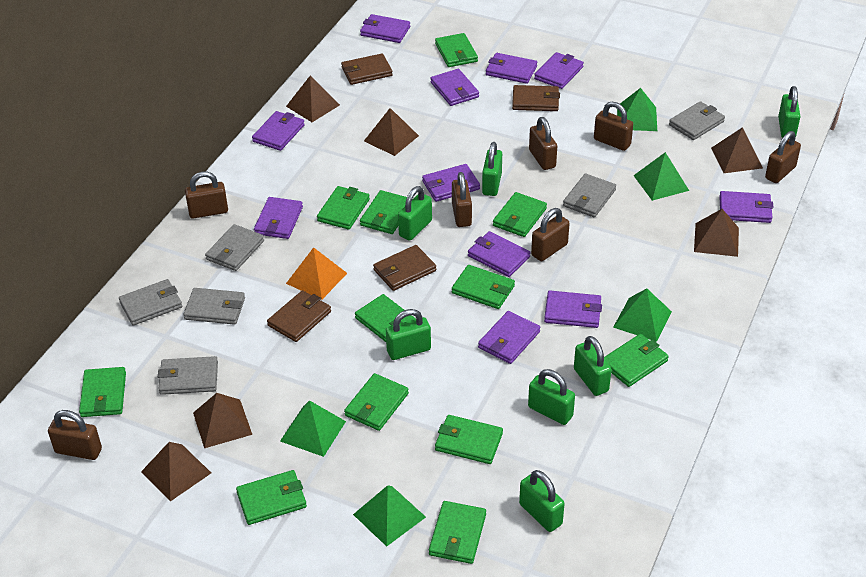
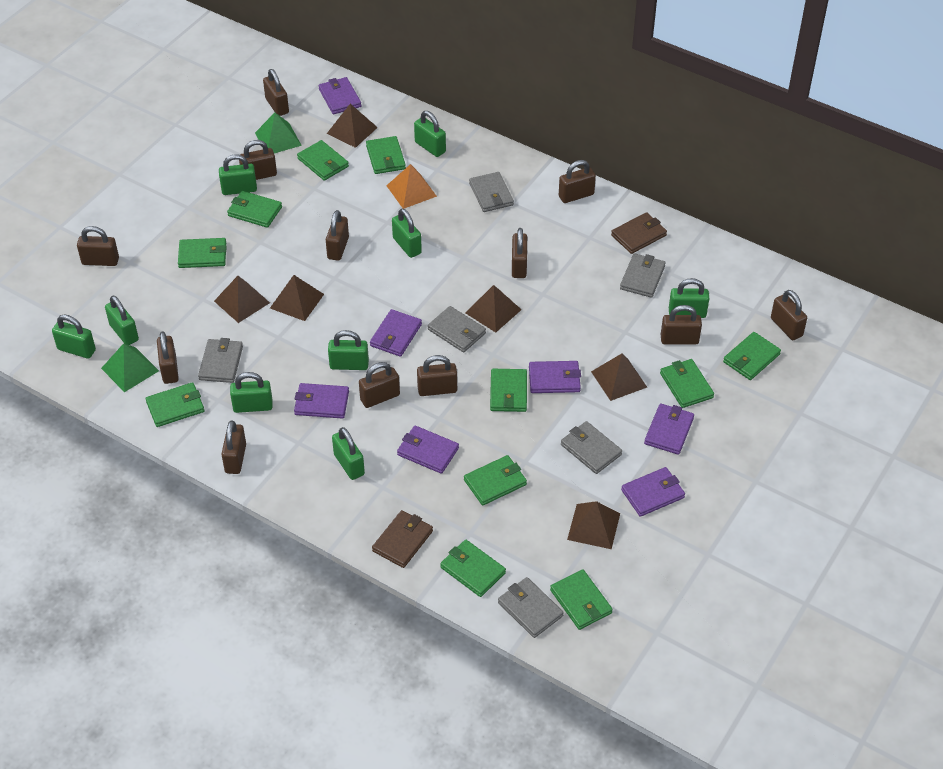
brown padlock: 7 -> 12
brown wallet: 4 -> 2
green padlock: 7 -> 9
green pyramid: 5 -> 2
green wallet: 12 -> 11
purple wallet: 11 -> 7

